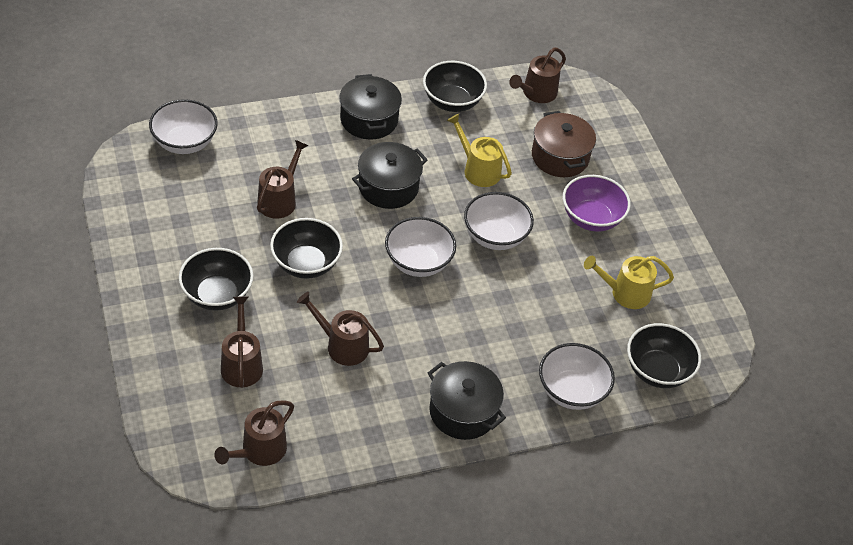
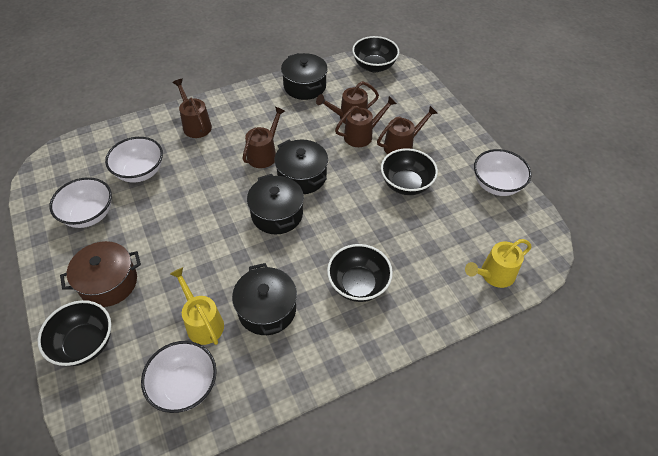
black pot: 3 -> 4
purple bowl: 1 -> 0

